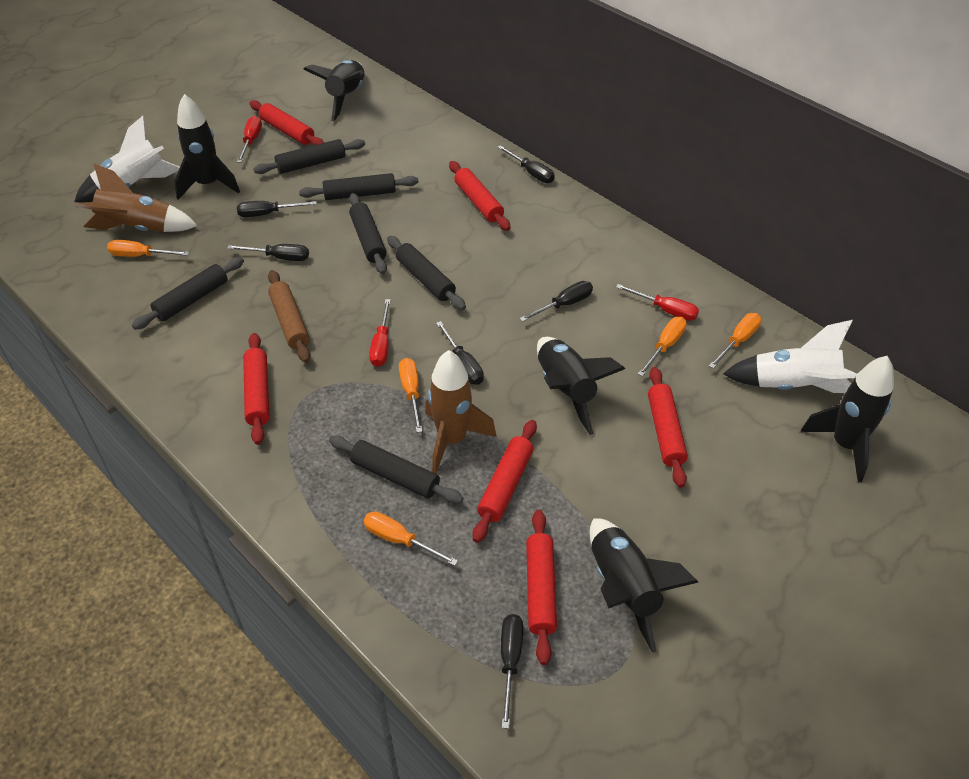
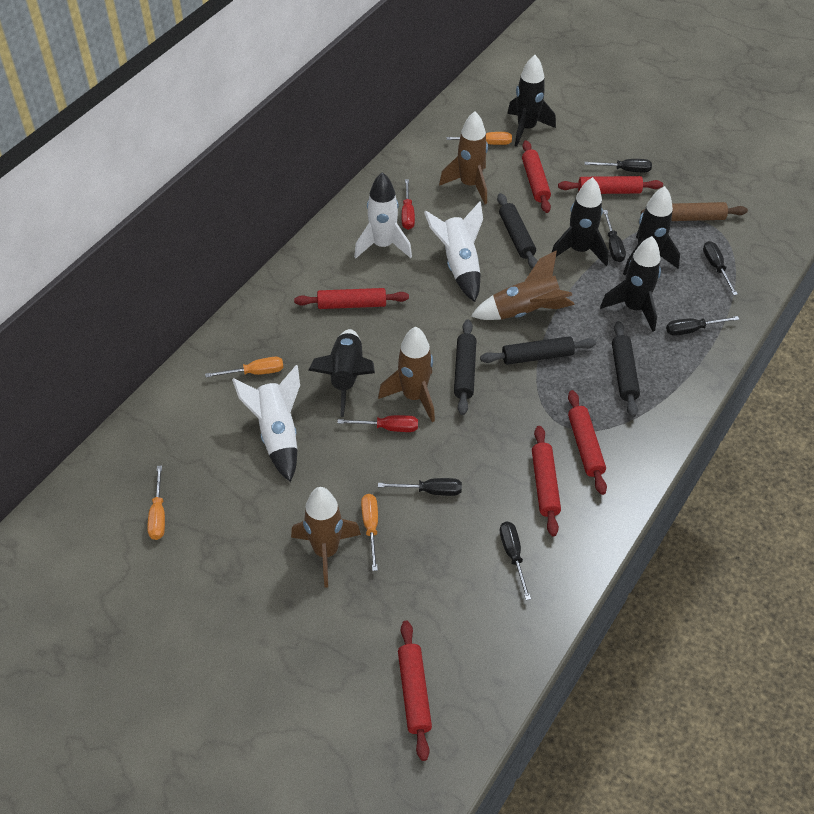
black rolling pin: 6 -> 4
brown rocket: 2 -> 4
orange screwdriver: 5 -> 4
red screwdriver: 3 -> 2
white rocket: 2 -> 3

